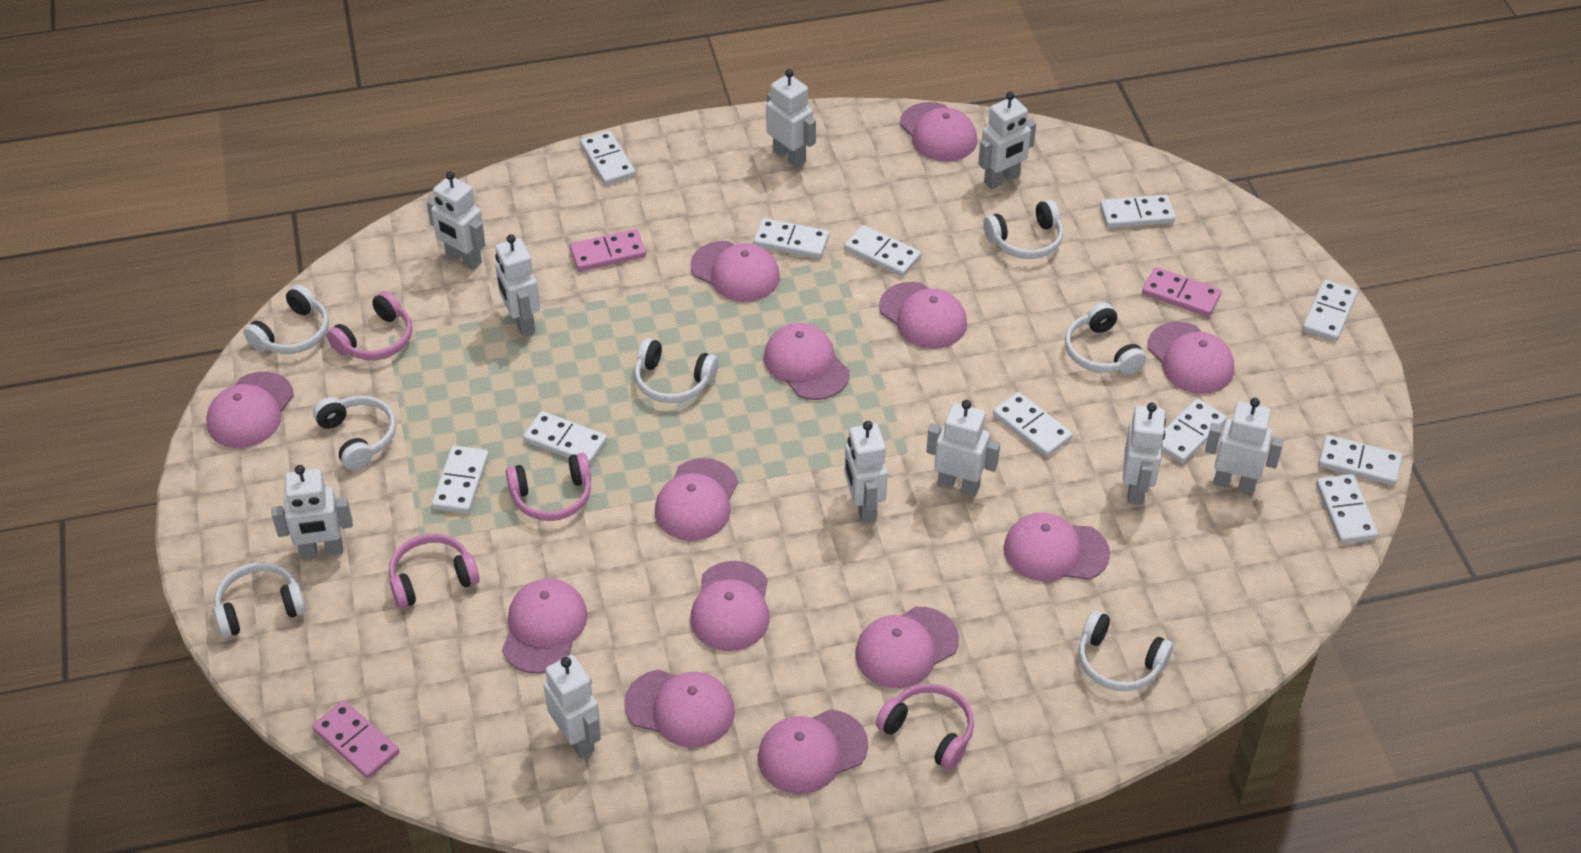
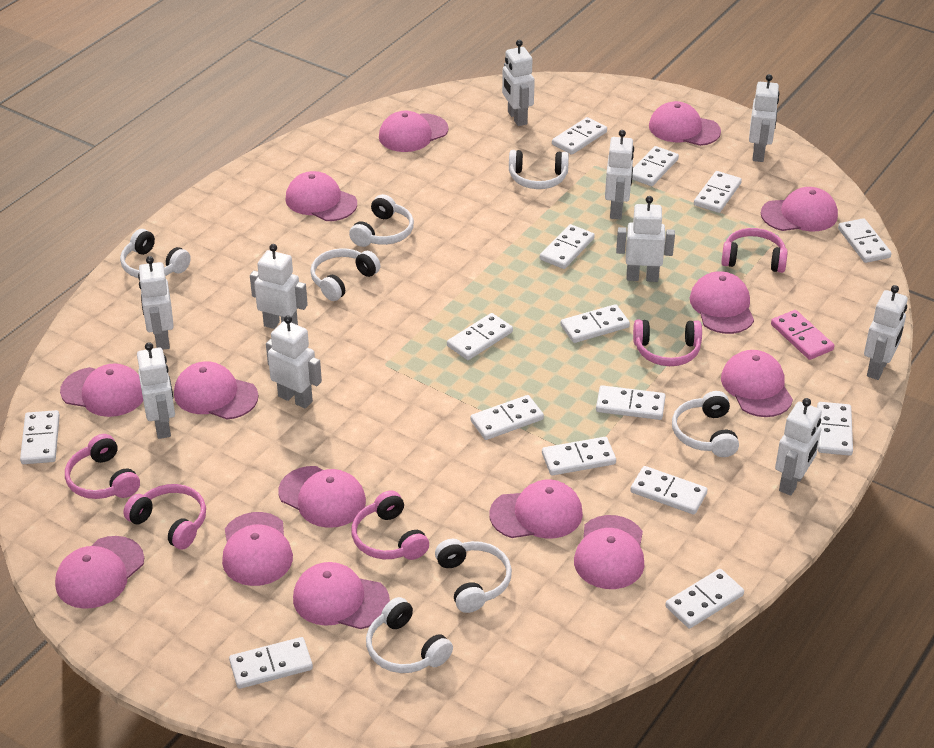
pink cap: 13 -> 14
pink domino: 3 -> 1
pink headphones: 4 -> 5
white domino: 11 -> 15

